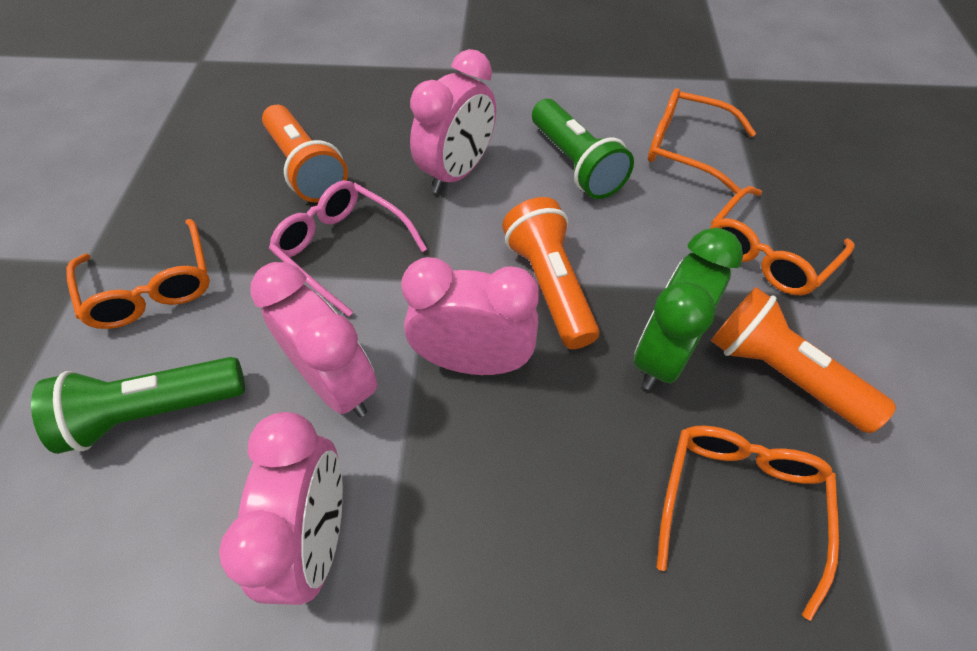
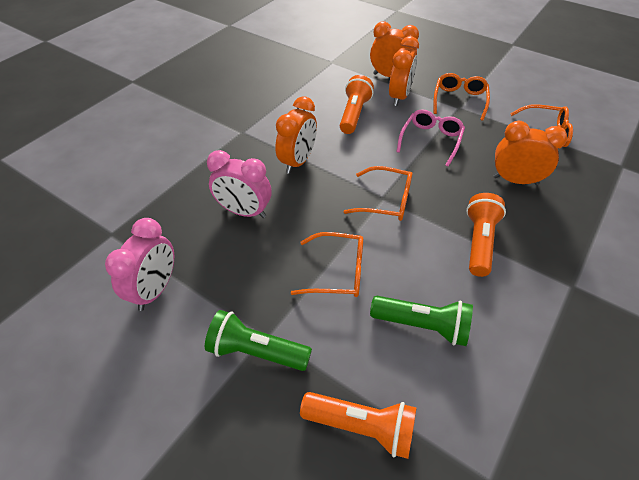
green clock: 1 -> 0
orange clock: 0 -> 4
pink clock: 4 -> 2

